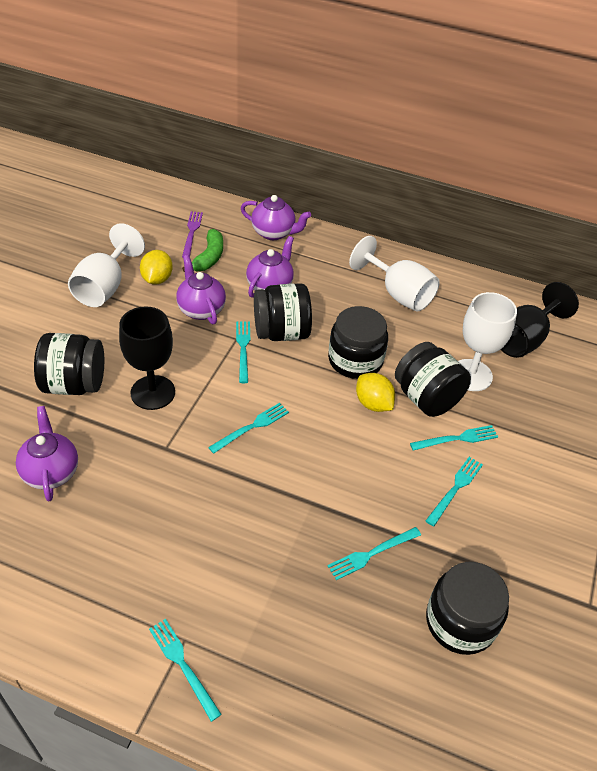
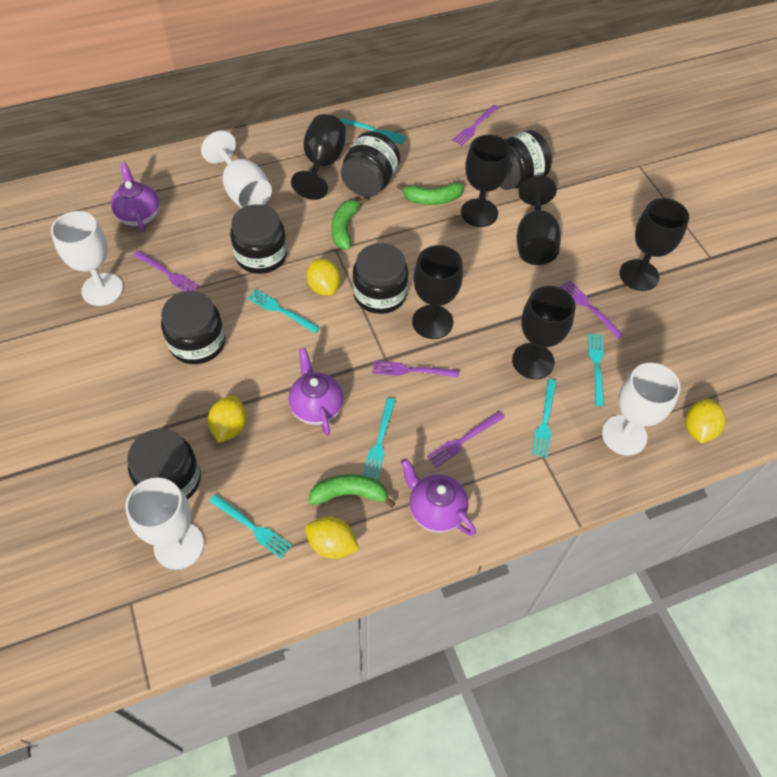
black goblet: 2 -> 6
black jar: 5 -> 6
green banana: 1 -> 3
purple fork: 1 -> 5
purple teapot: 4 -> 3
white goblet: 3 -> 4
yellow lemon: 2 -> 4

